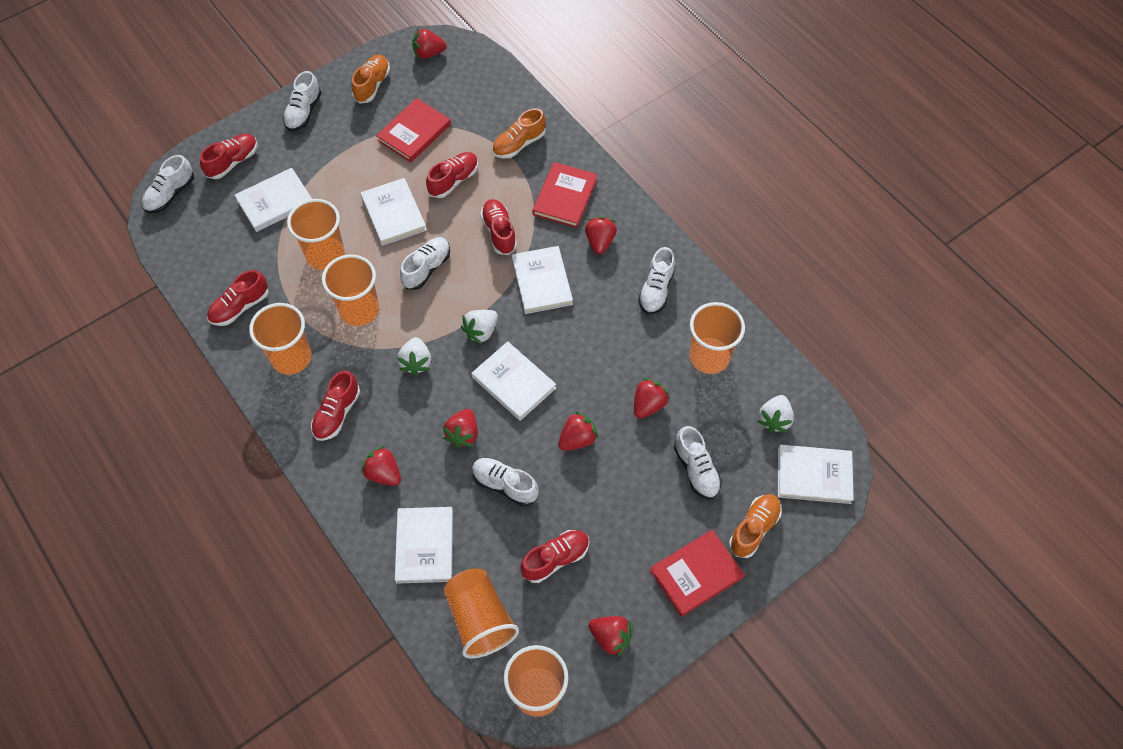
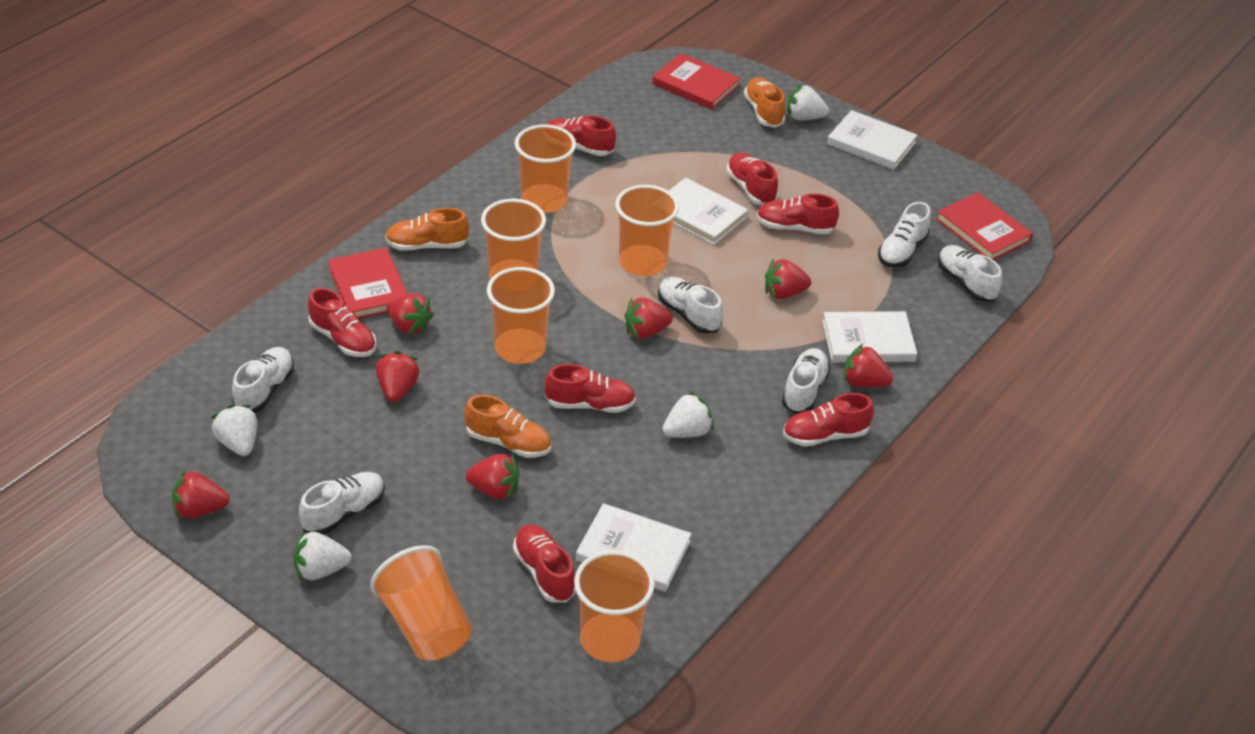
red shoe: 6 -> 7
white book: 6 -> 4
white strawberry: 3 -> 4

